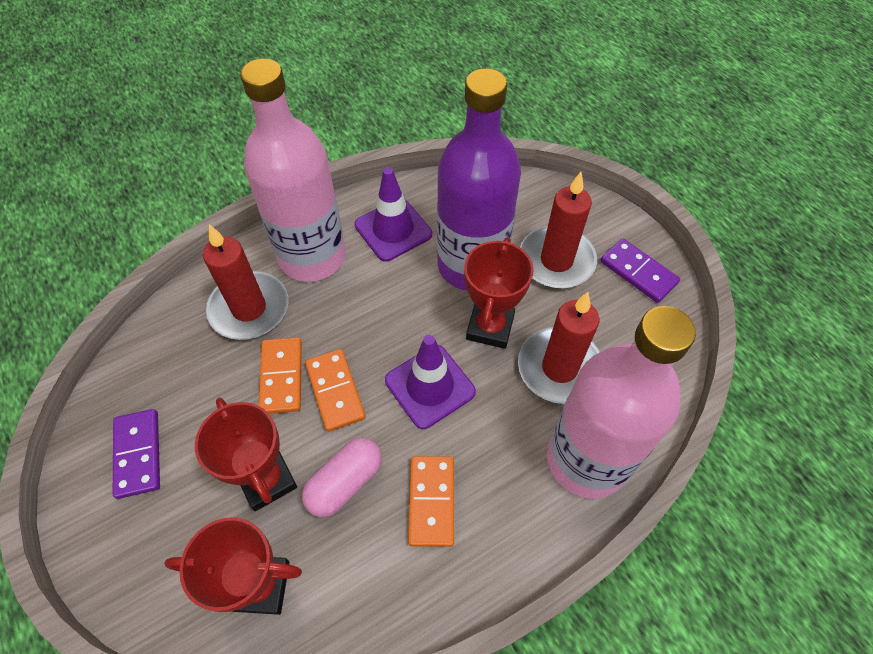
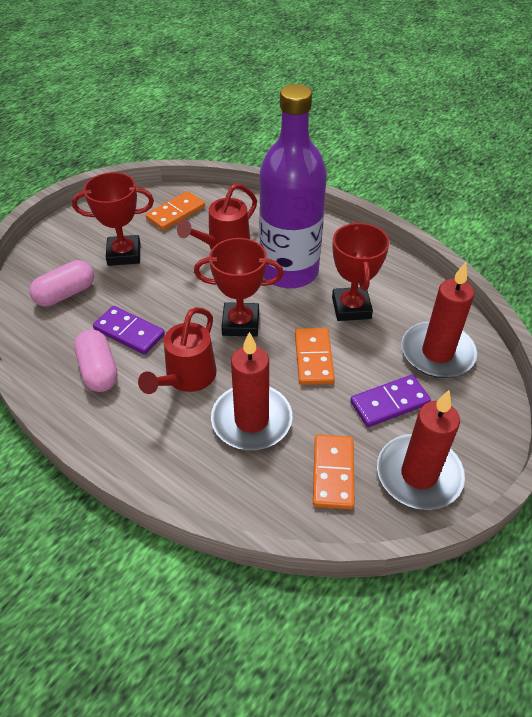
pink bottle: 2 -> 0
pink capsule: 1 -> 2
purple traffic cone: 2 -> 0
red watering can: 0 -> 2

